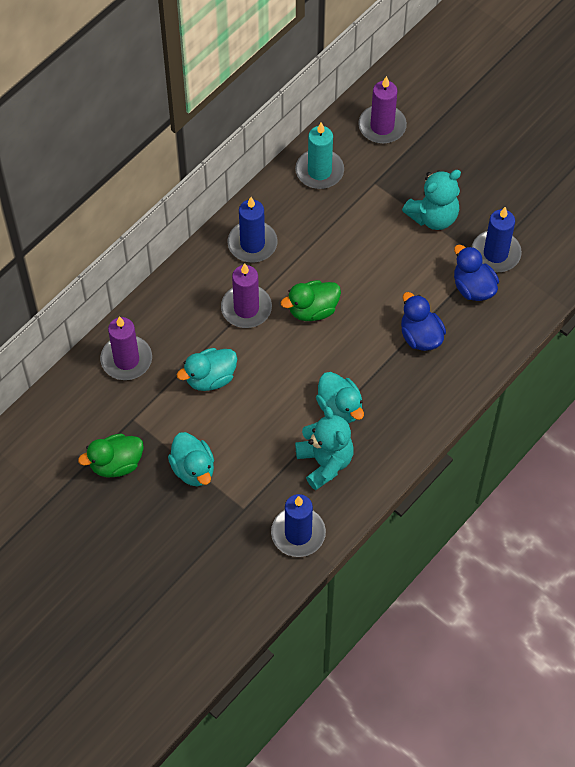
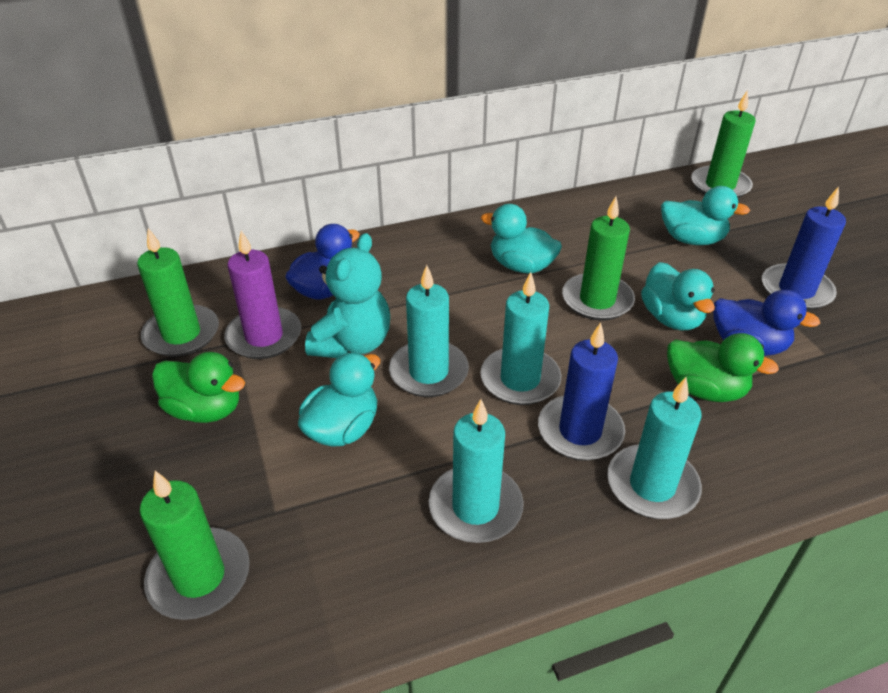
blue candle: 3 -> 2
green candle: 0 -> 4
purple candle: 3 -> 1
turquoise candle: 1 -> 4
turquoise duck: 3 -> 4
turquoise teddy bear: 2 -> 1

